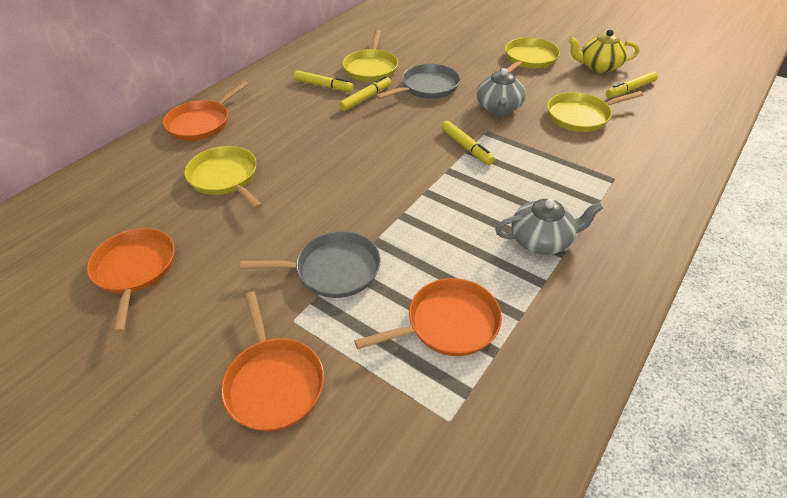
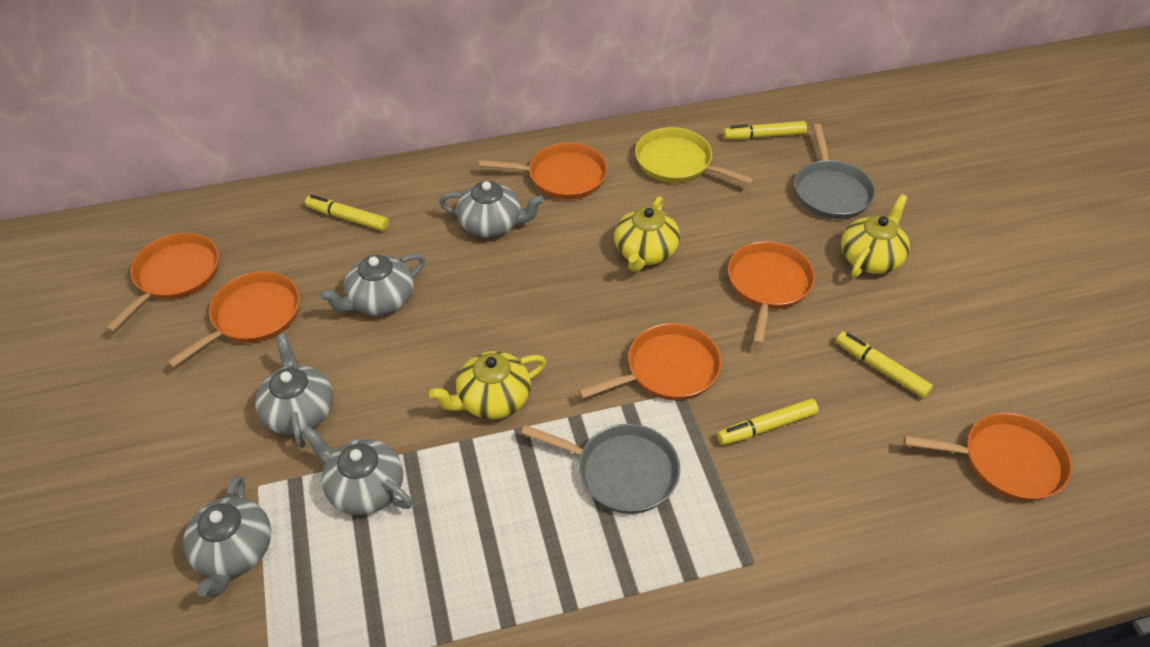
grey teapot: 2 -> 5
orange pan: 4 -> 6
yellow pan: 4 -> 1
yellow teapot: 1 -> 3

